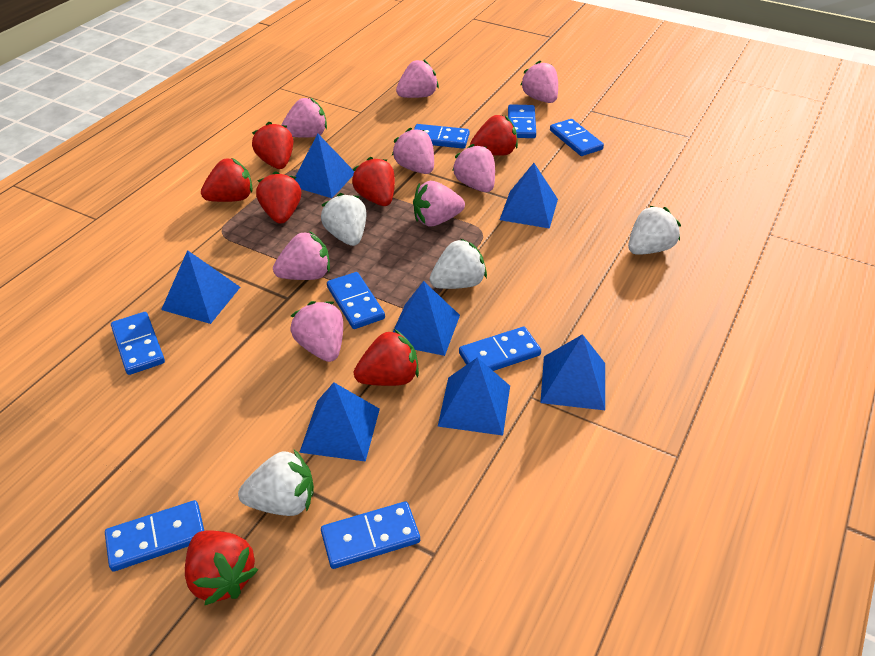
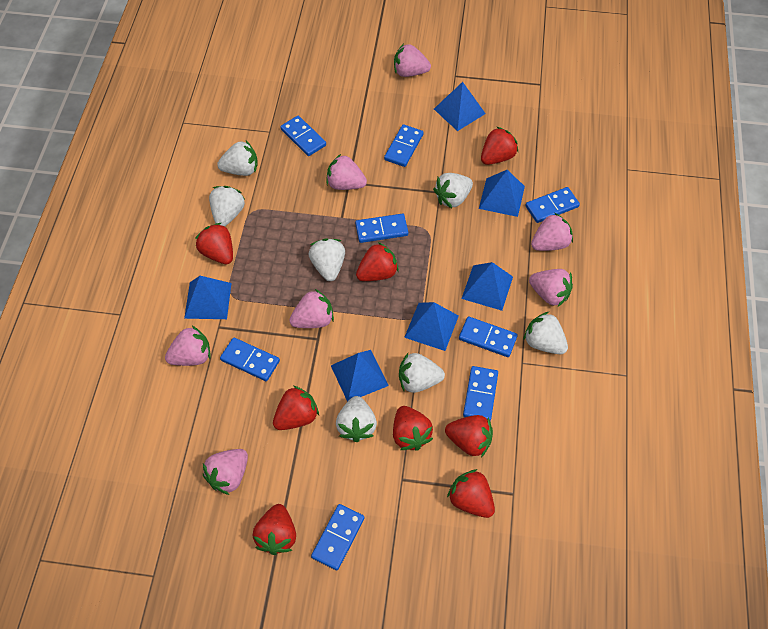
blue pyramid: 7 -> 6
pink strawberry: 8 -> 7
red strawberry: 7 -> 8
white strawberry: 4 -> 7

